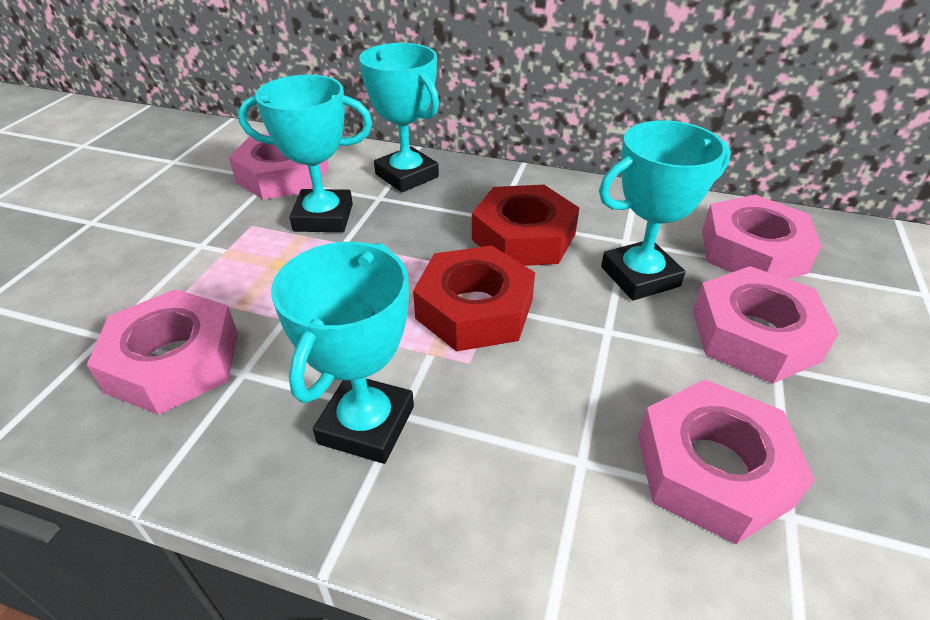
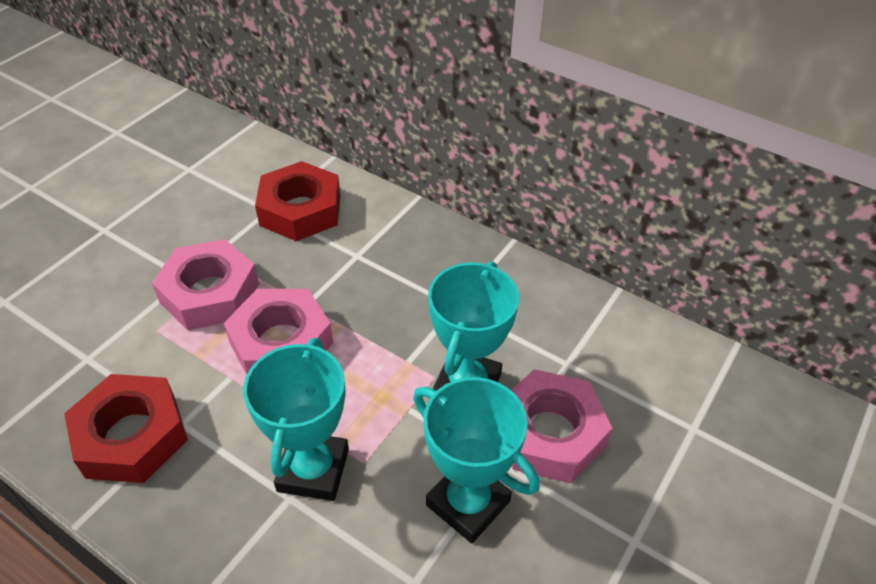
pink nut: 5 -> 3
turquoise trophy: 4 -> 3

